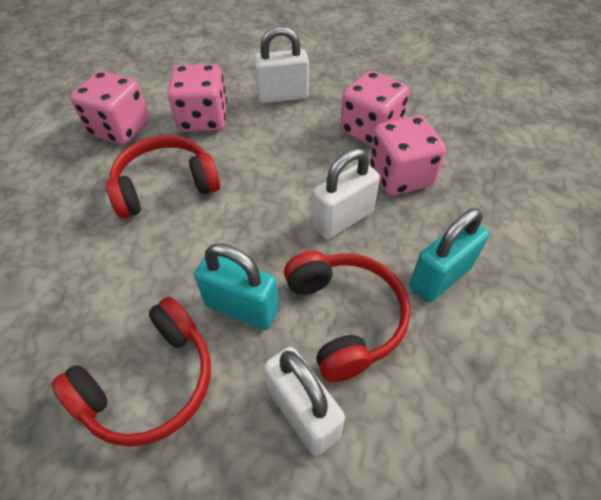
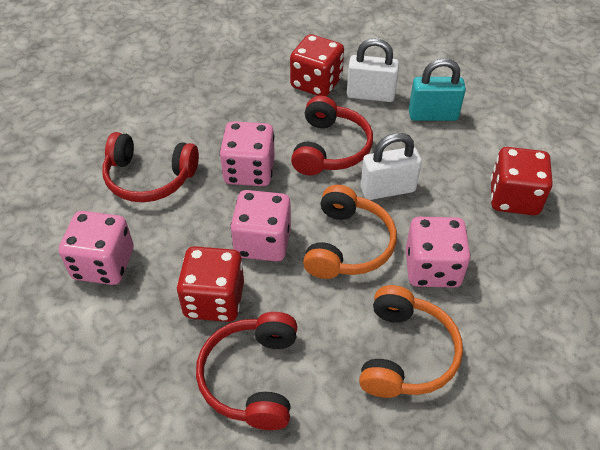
orange headphones: 0 -> 2
red dice: 0 -> 3
turquoise padlock: 2 -> 1
white padlock: 3 -> 2

